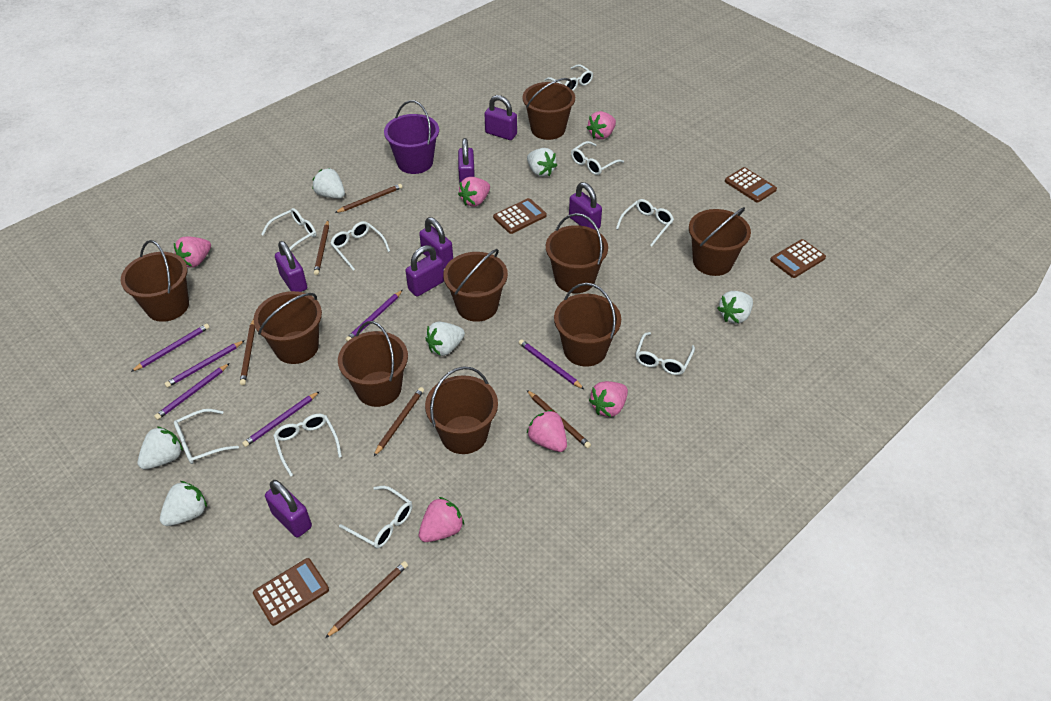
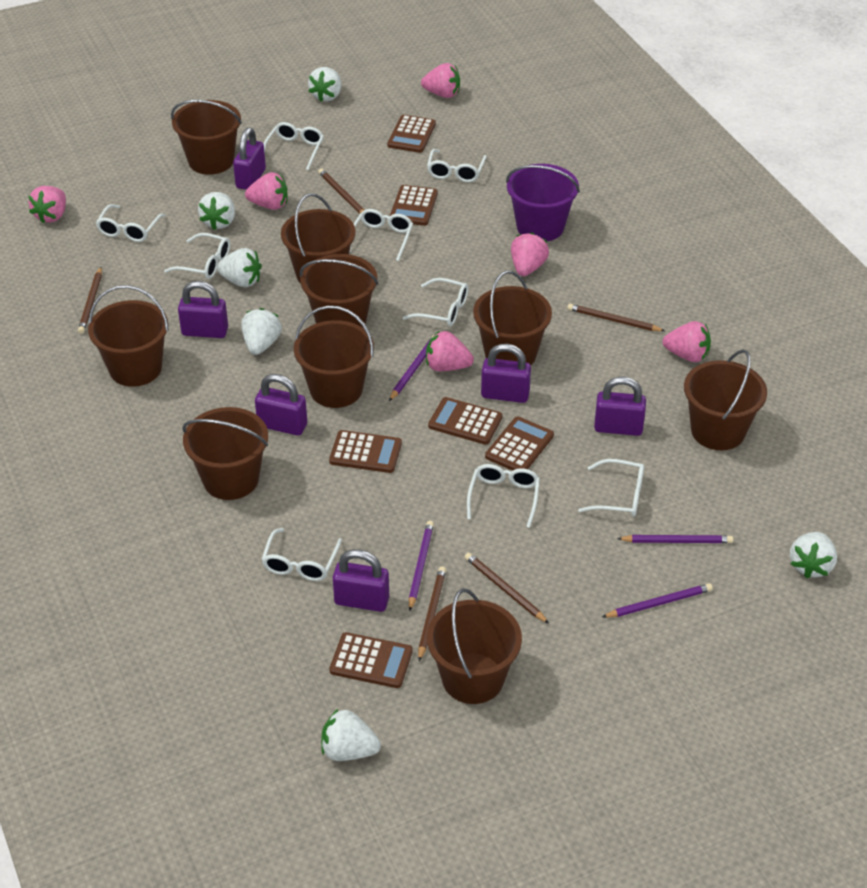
brown calculator: 4 -> 6
brown pencil: 6 -> 5
purple padlock: 7 -> 6
purple pencil: 6 -> 4

